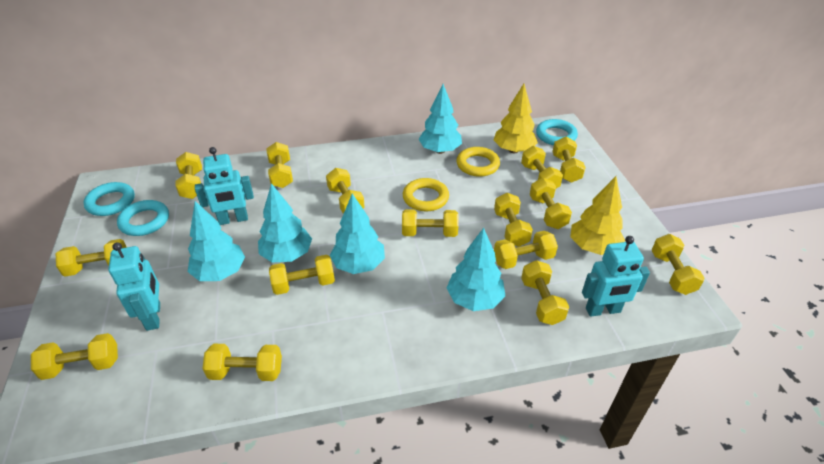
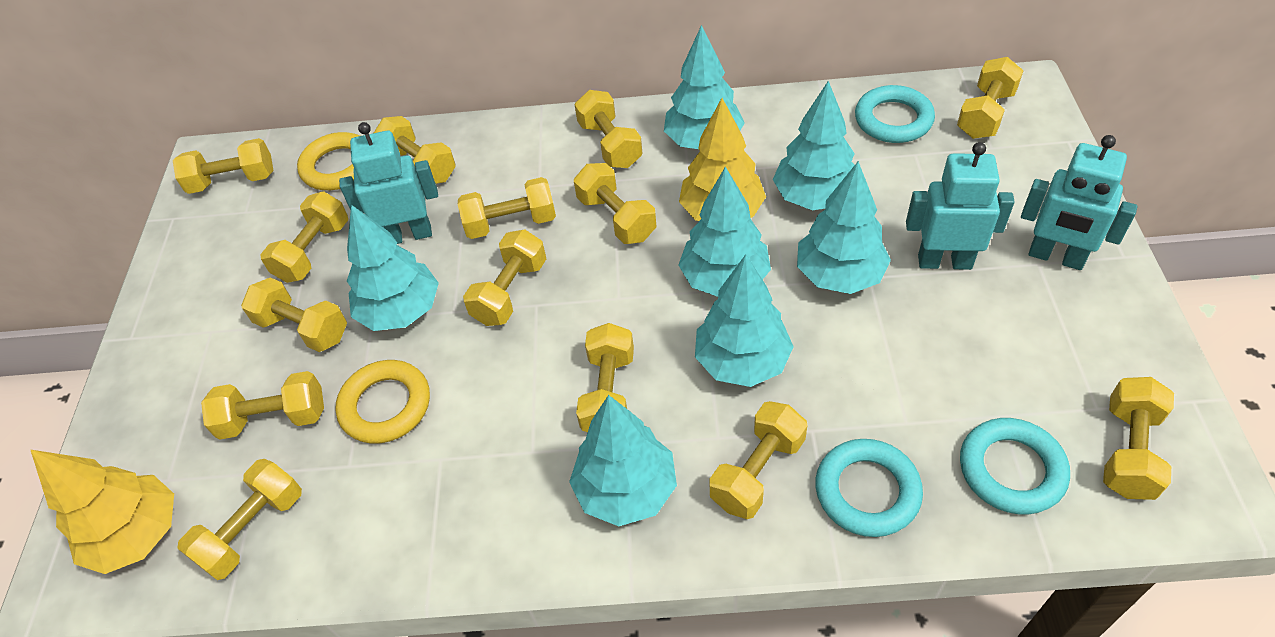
turquoise tree: 5 -> 7
yellow dumbbell: 15 -> 14

